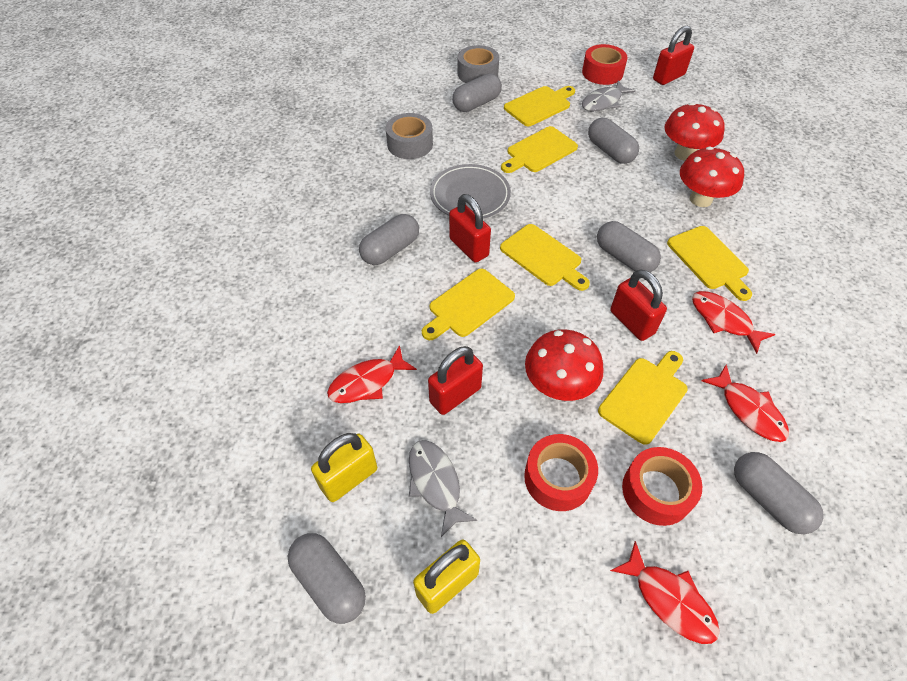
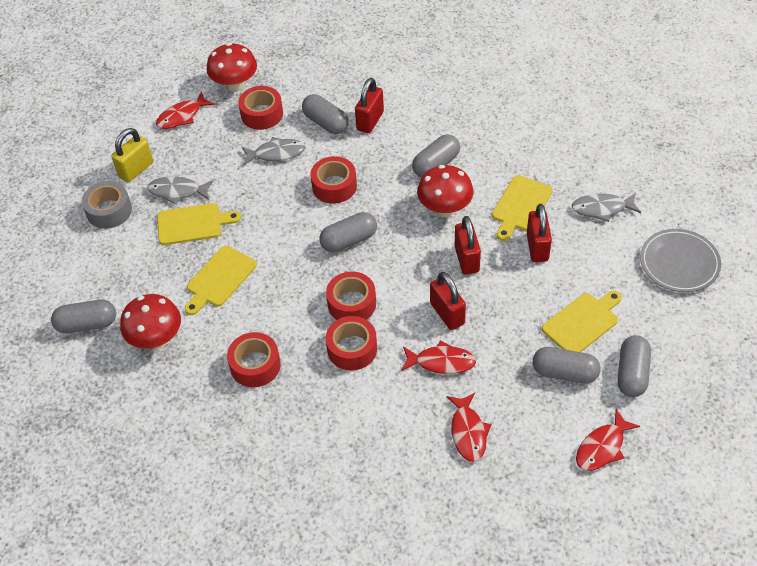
grey fish: 2 -> 3
grey tape: 2 -> 1
red tape: 3 -> 5
yellow cutting board: 6 -> 4
yellow padlock: 2 -> 1

